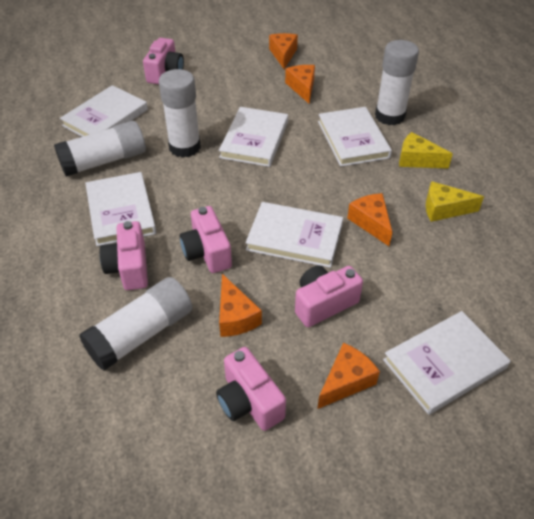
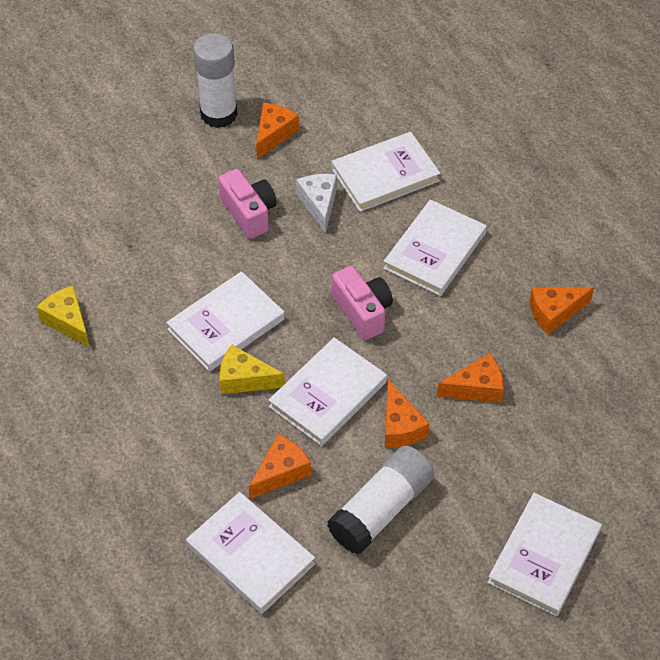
pink camera: 5 -> 2
white cheese: 0 -> 1
white glue stick: 4 -> 2

